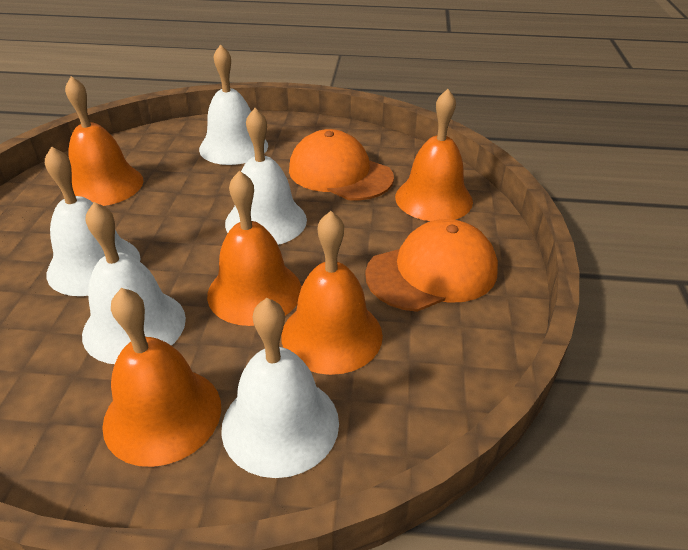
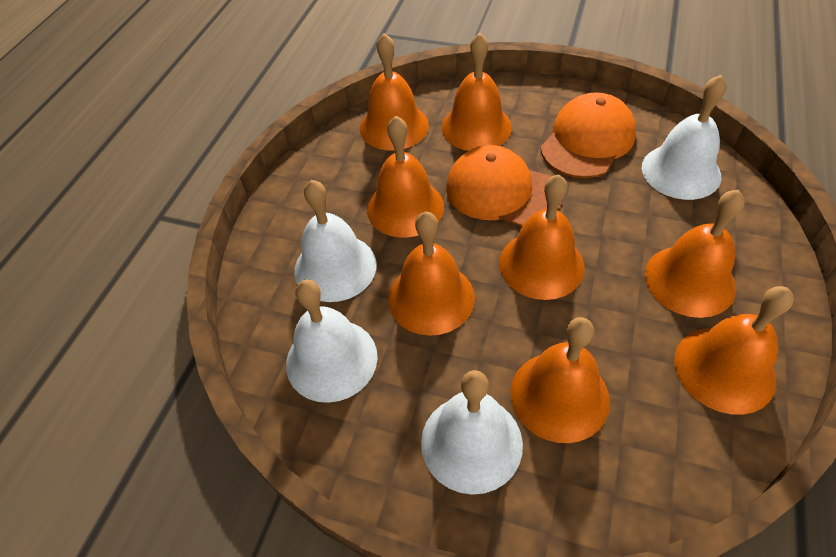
orange bell: 5 -> 8
white bell: 5 -> 4

